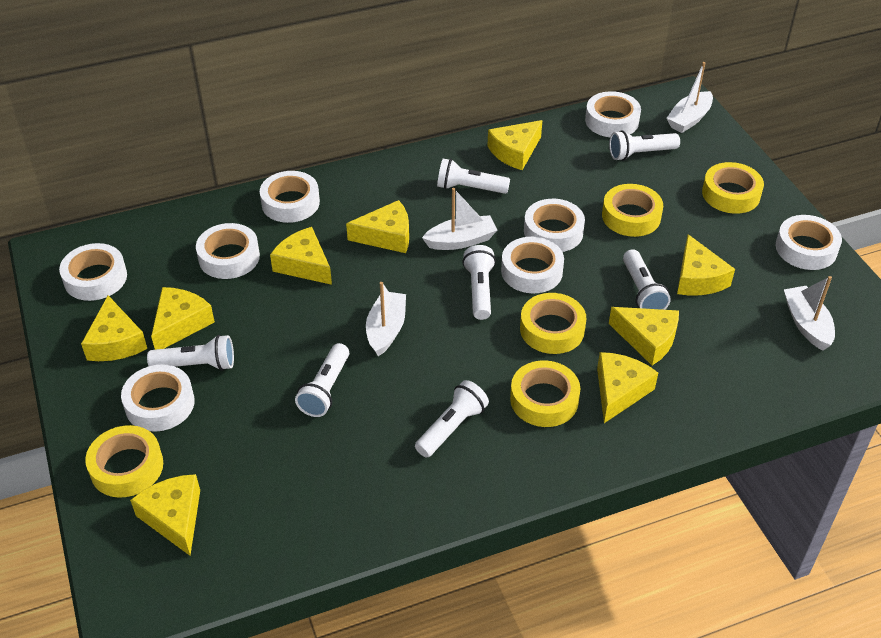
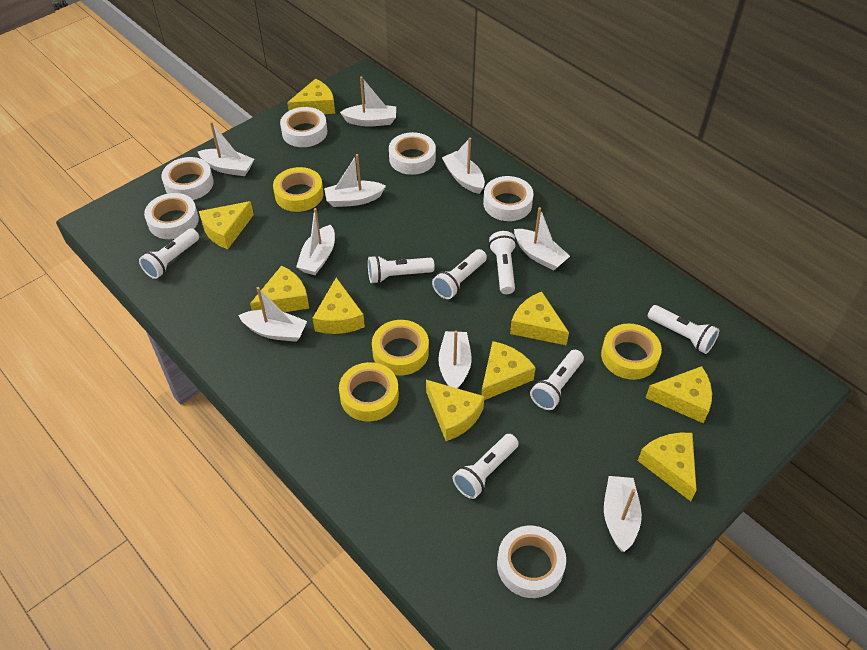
white boat: 4 -> 9
white tape: 8 -> 6
yellow tape: 5 -> 4

